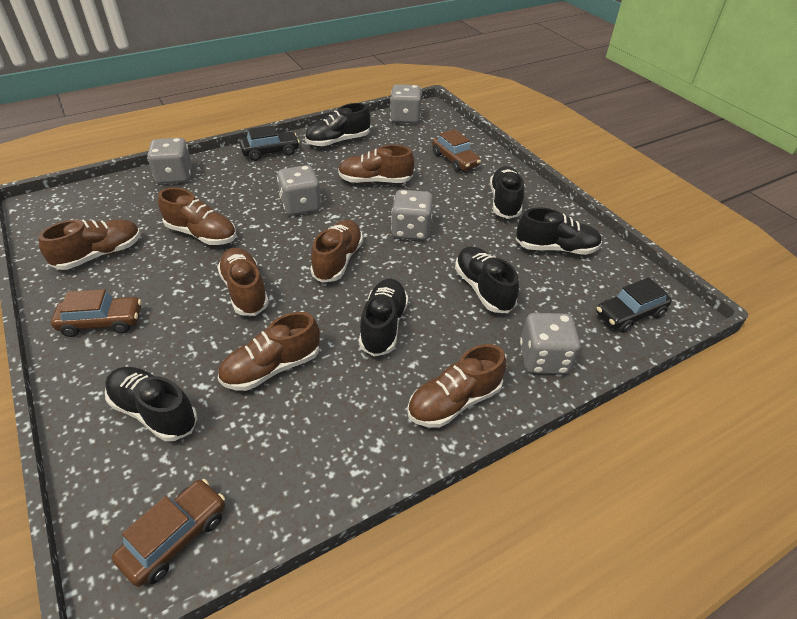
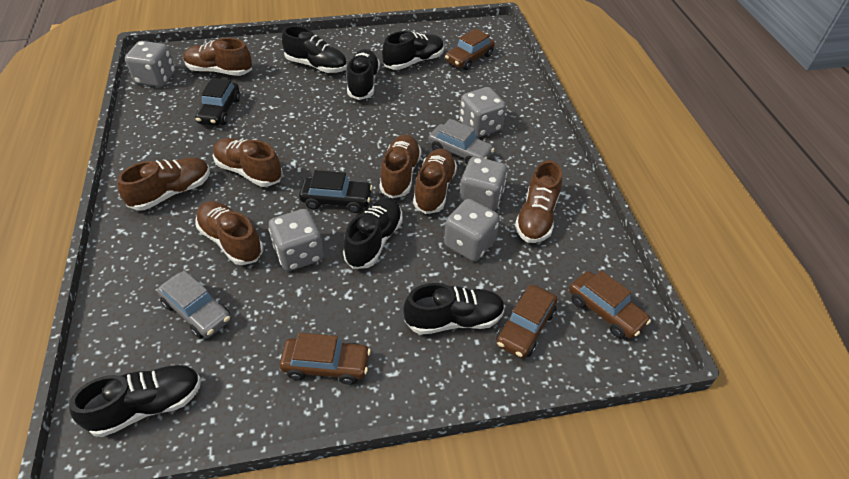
brown car: 3 -> 4
grey car: 0 -> 2

